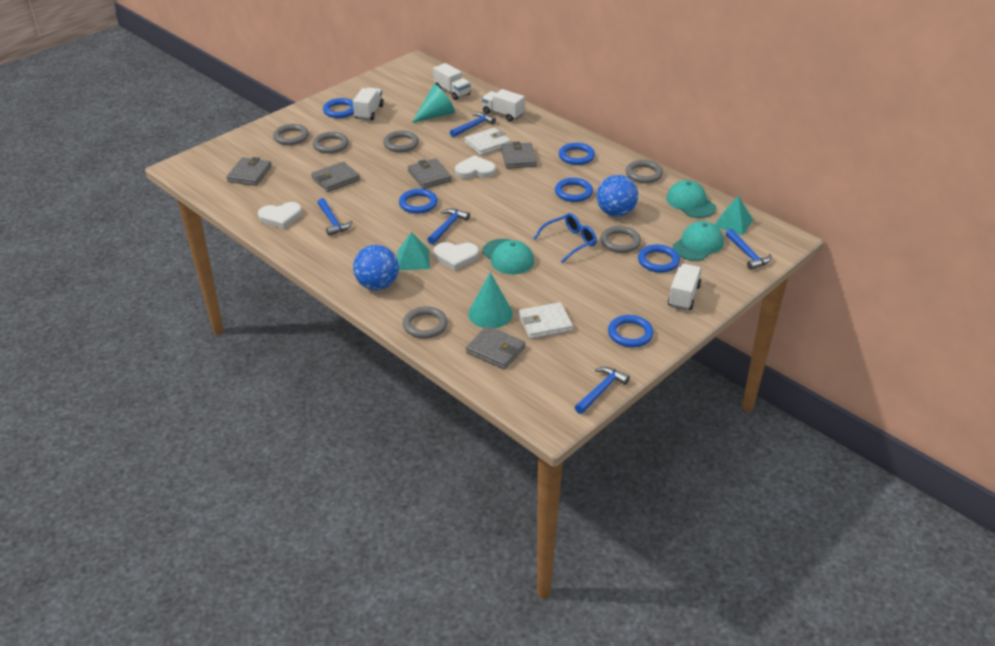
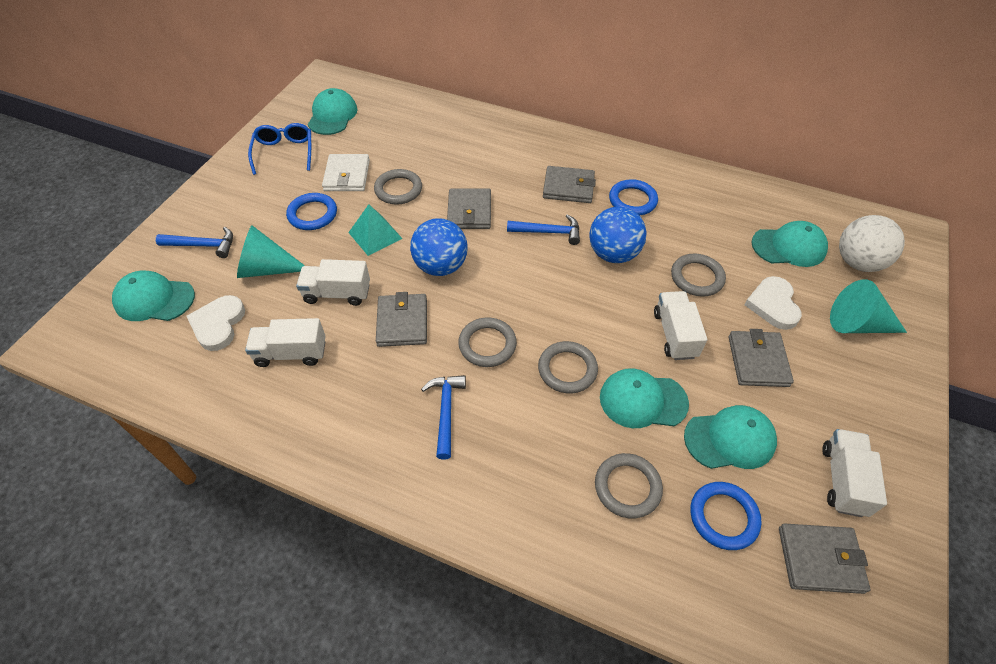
blue hammer: 5 -> 3
blue ring: 6 -> 3
grey ring: 6 -> 5
turquoise cap: 3 -> 5
turquoise pyramid: 2 -> 1
white ball: 0 -> 1
white heart: 3 -> 2
white wallet: 2 -> 1

